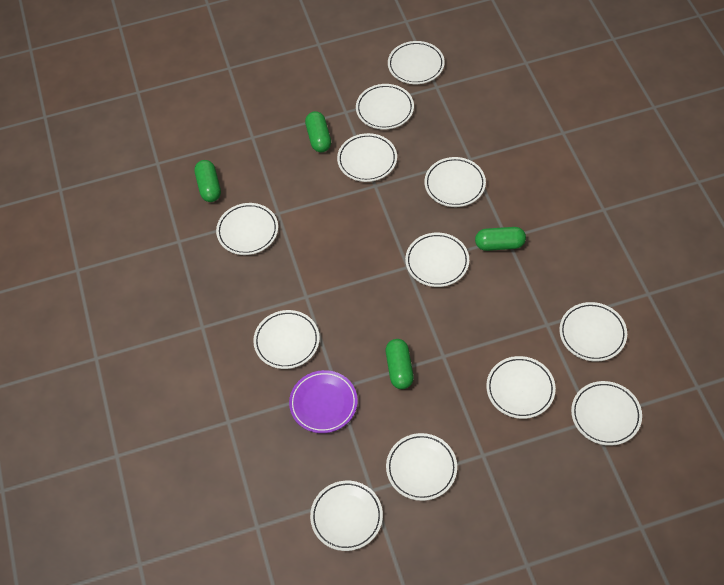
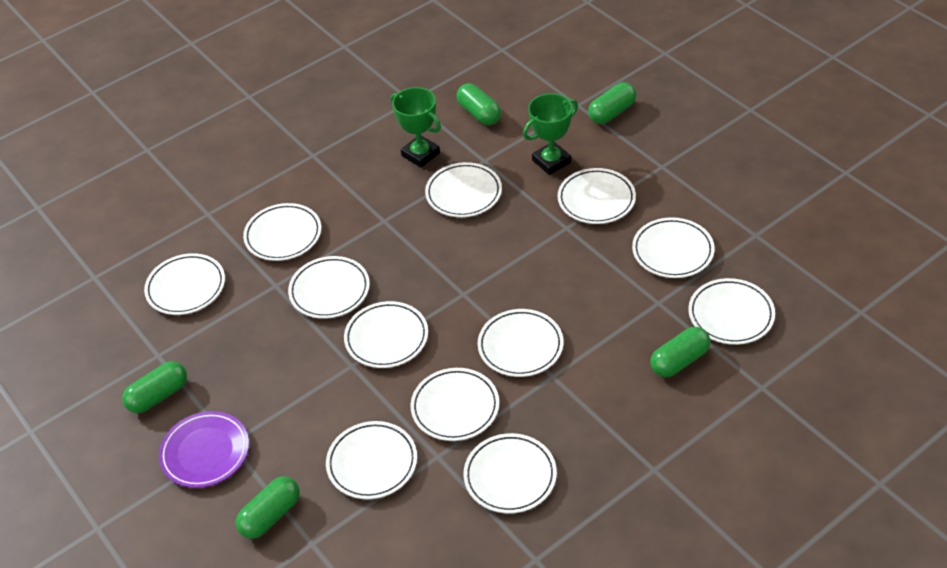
green capsule: 4 -> 5
green trophy: 0 -> 2

